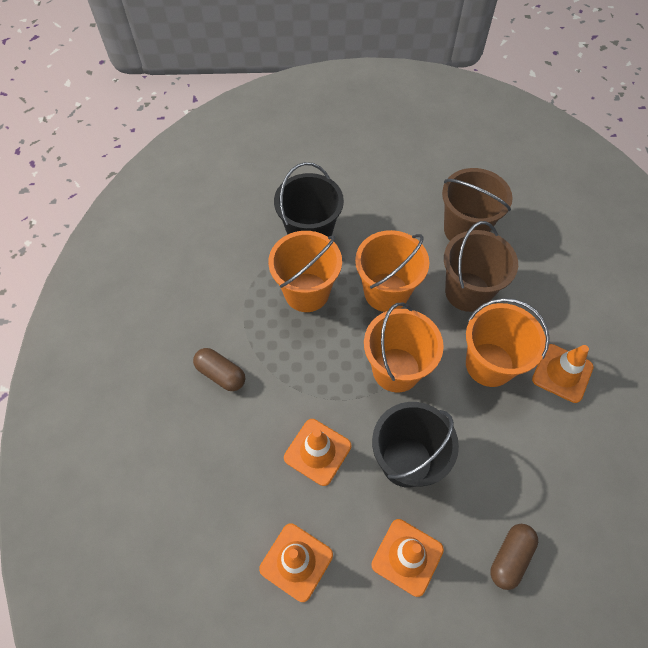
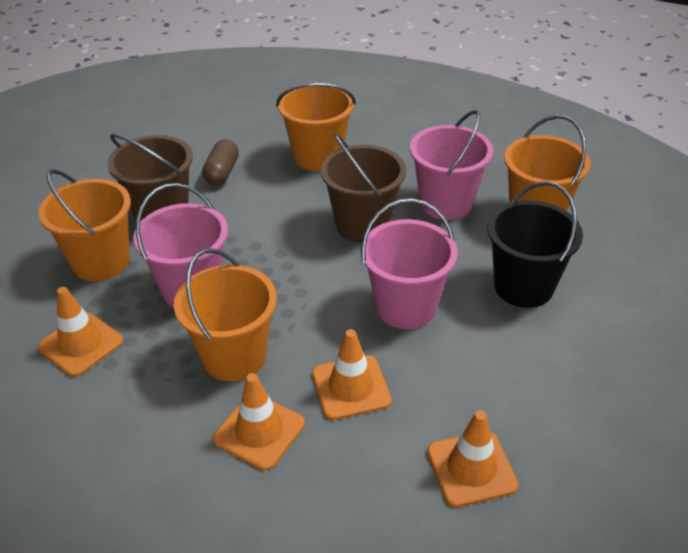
black bucket: 2 -> 1
brown capsule: 2 -> 1
pink bucket: 0 -> 3

